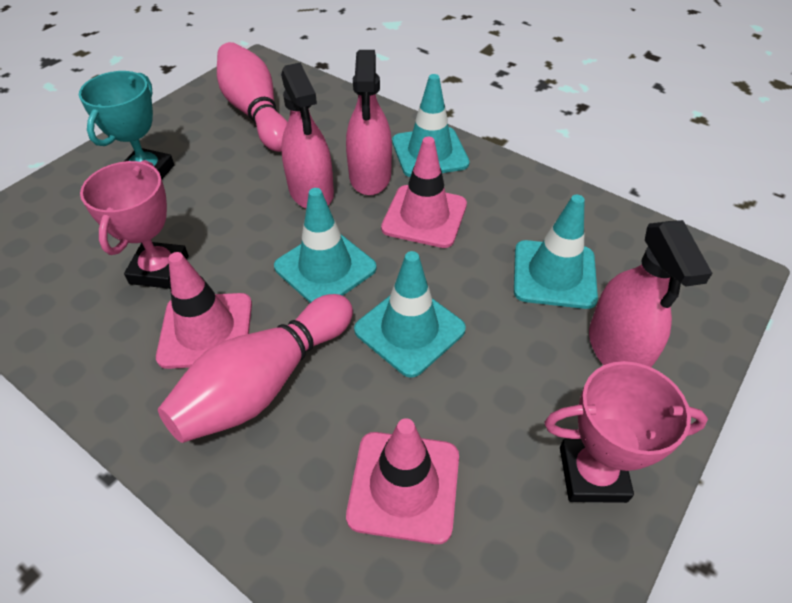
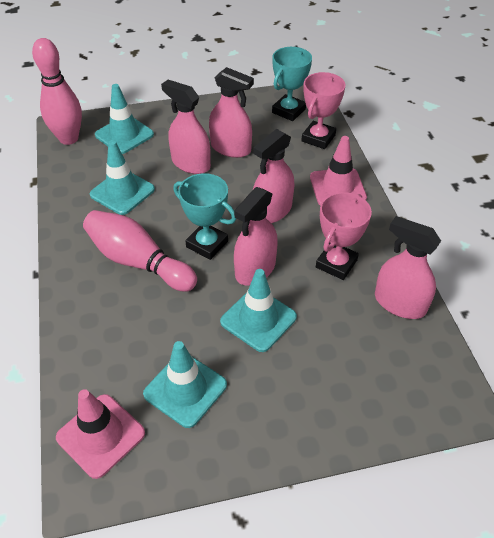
pink spray bottle: 3 -> 5
pink traffic cone: 3 -> 2
turquoise trophy: 1 -> 2

